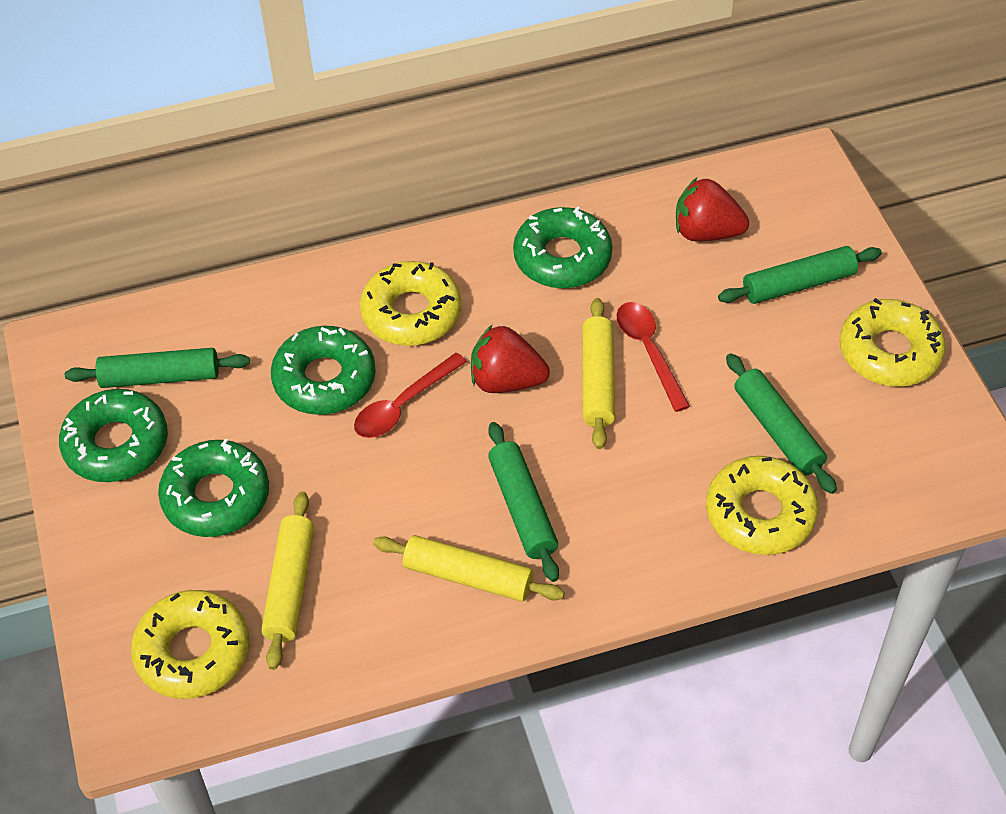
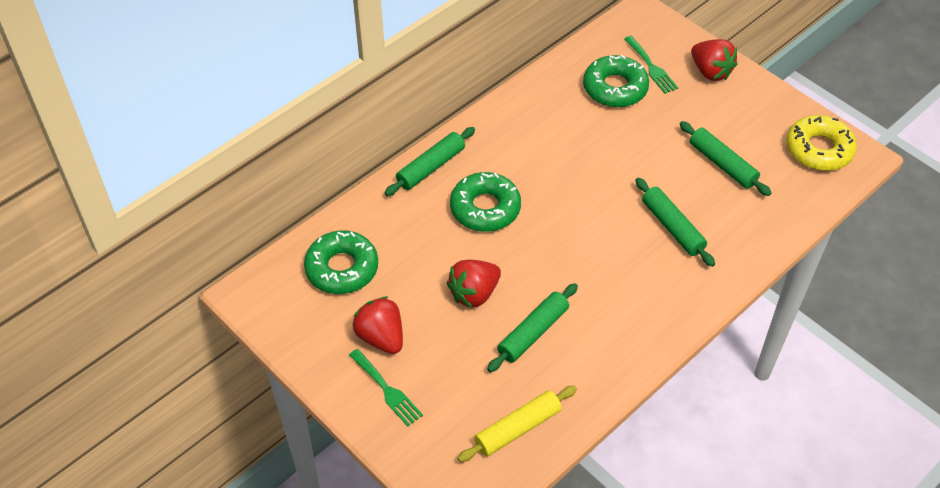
green donut: 4 -> 3
green fork: 0 -> 2
red spoon: 2 -> 0
red strawberry: 2 -> 3
yellow donut: 4 -> 1
yellow rolling pin: 3 -> 1

